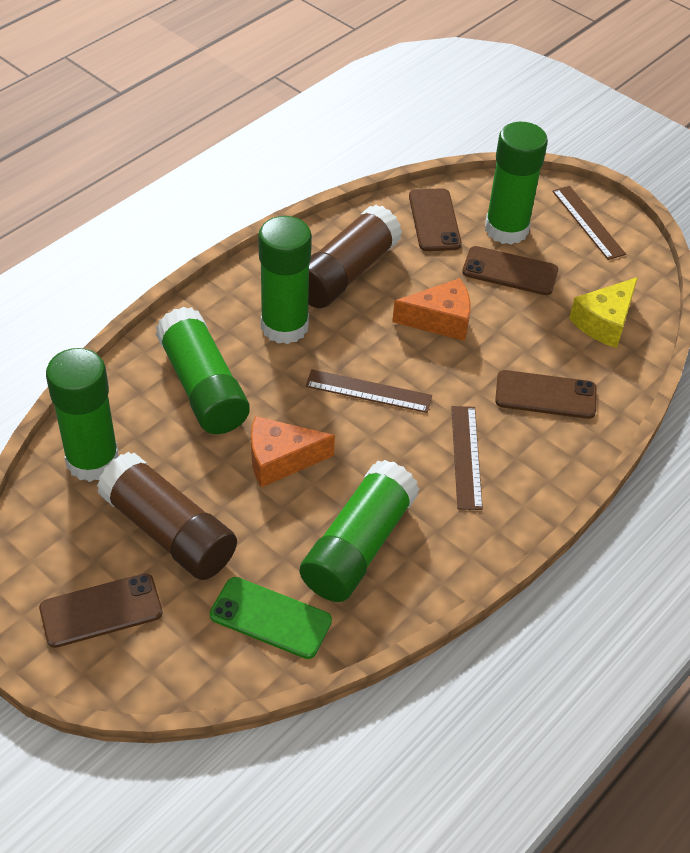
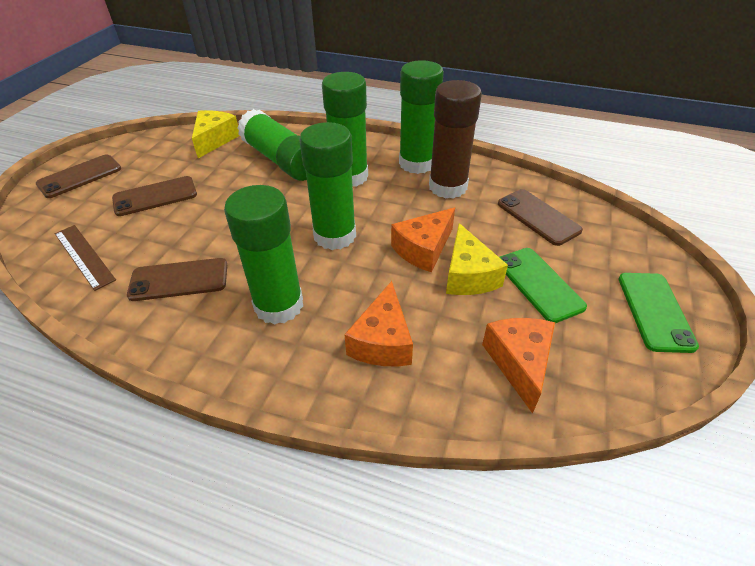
brown glue stick: 2 -> 1
brown ruler: 3 -> 1
green phone: 1 -> 2
orange cheese: 2 -> 3
yellow cheese: 1 -> 2

